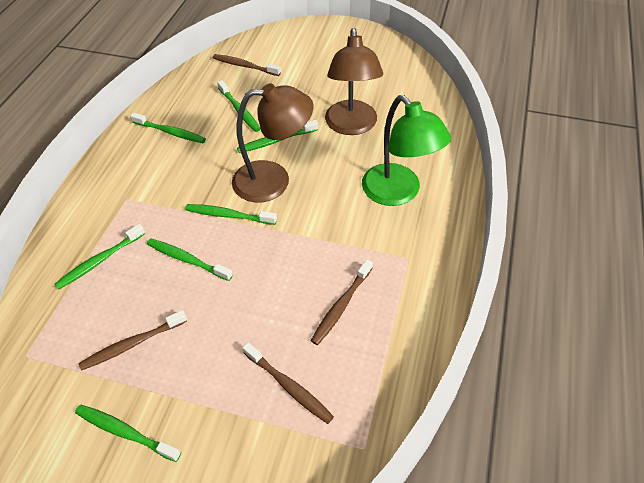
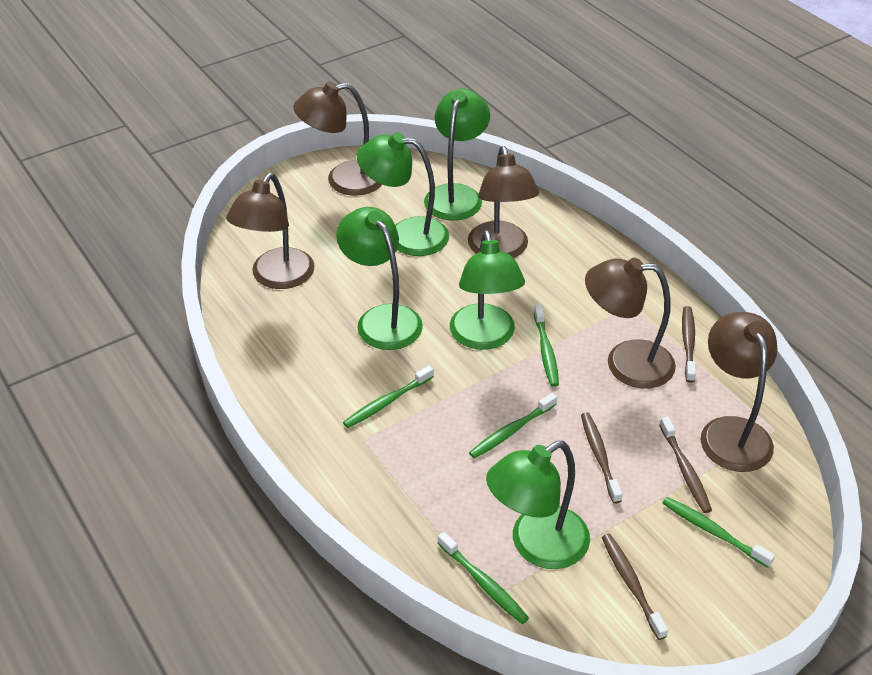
brown lamp: 2 -> 5
green lamp: 1 -> 5
green toothbrush: 7 -> 5

